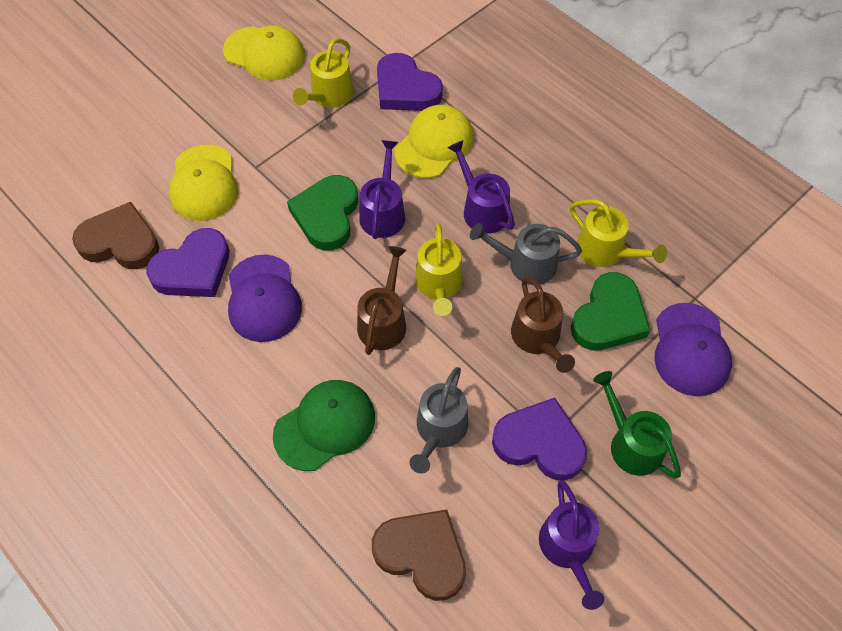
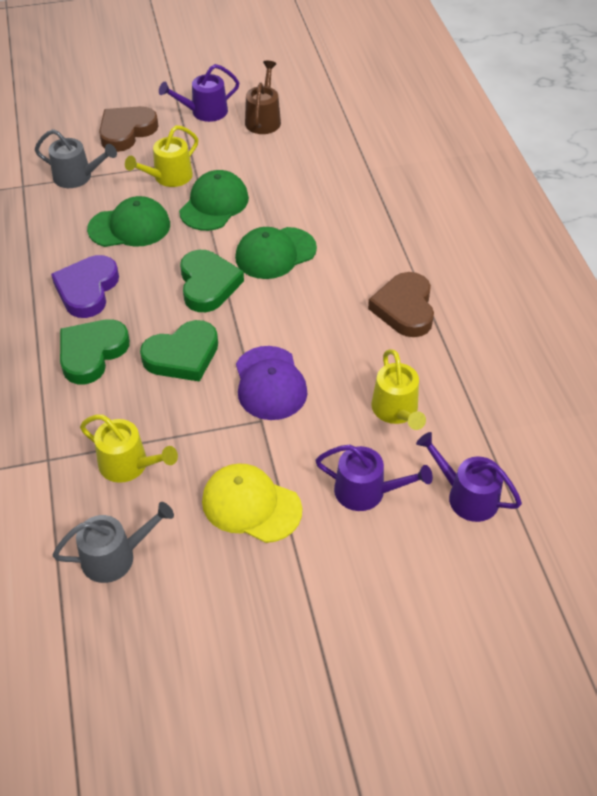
brown watering can: 2 -> 1
green cap: 1 -> 3
green heart: 2 -> 3
green watering can: 1 -> 0
purple cap: 2 -> 1
purple heart: 3 -> 1
yellow cap: 3 -> 1

